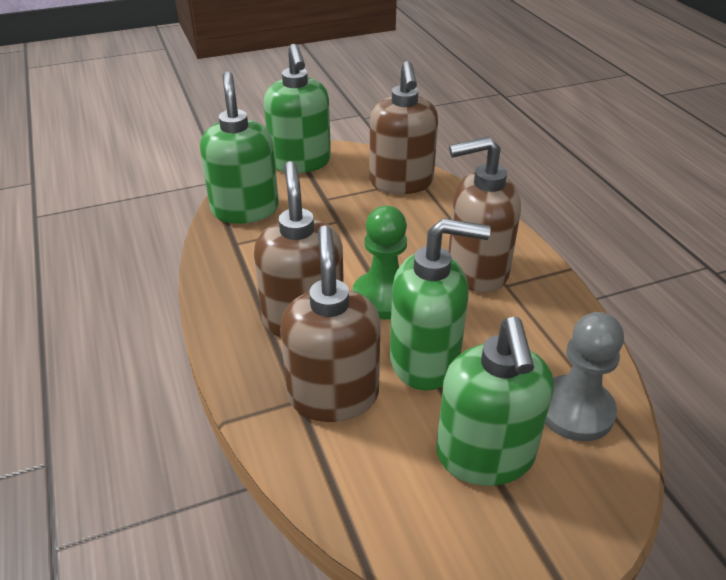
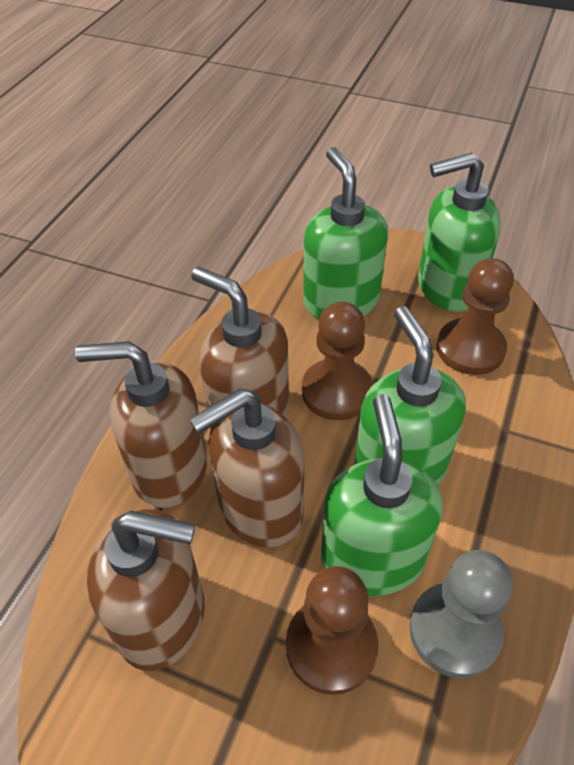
brown pawn: 0 -> 3
green pawn: 1 -> 0

